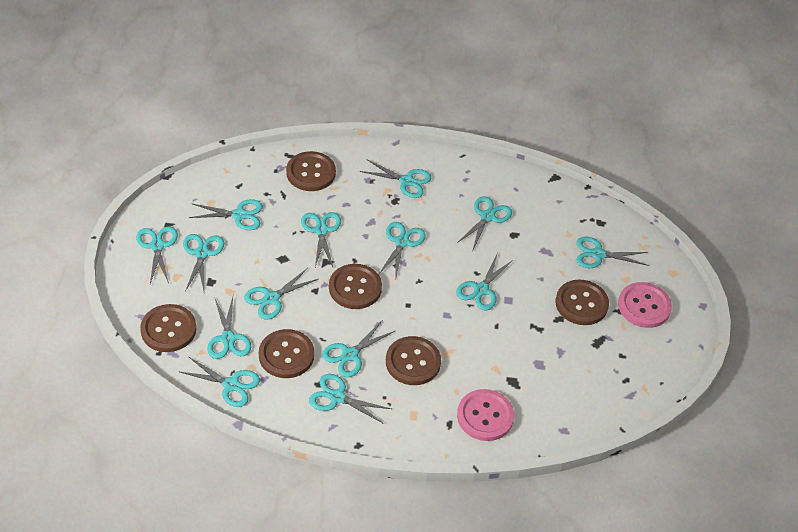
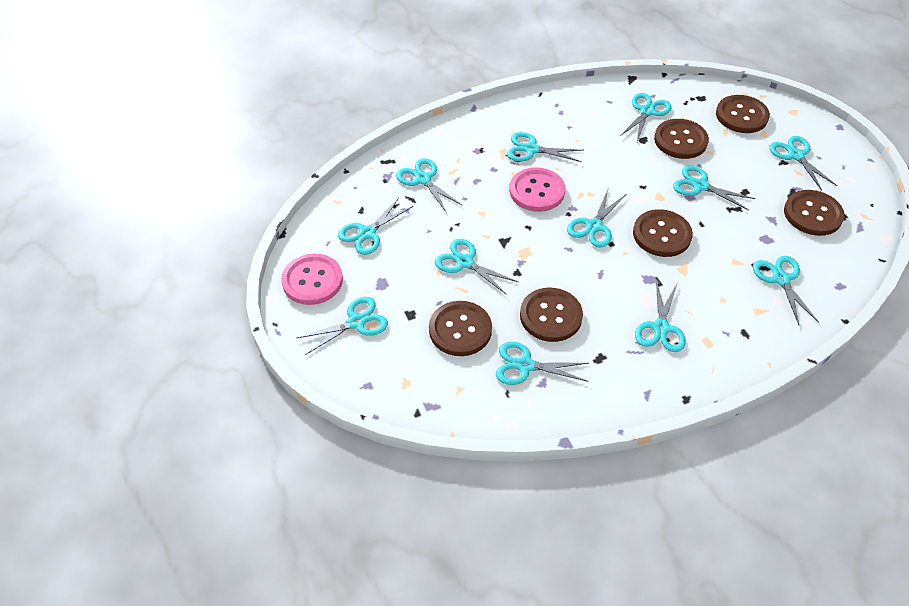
turquoise scissors: 14 -> 12

